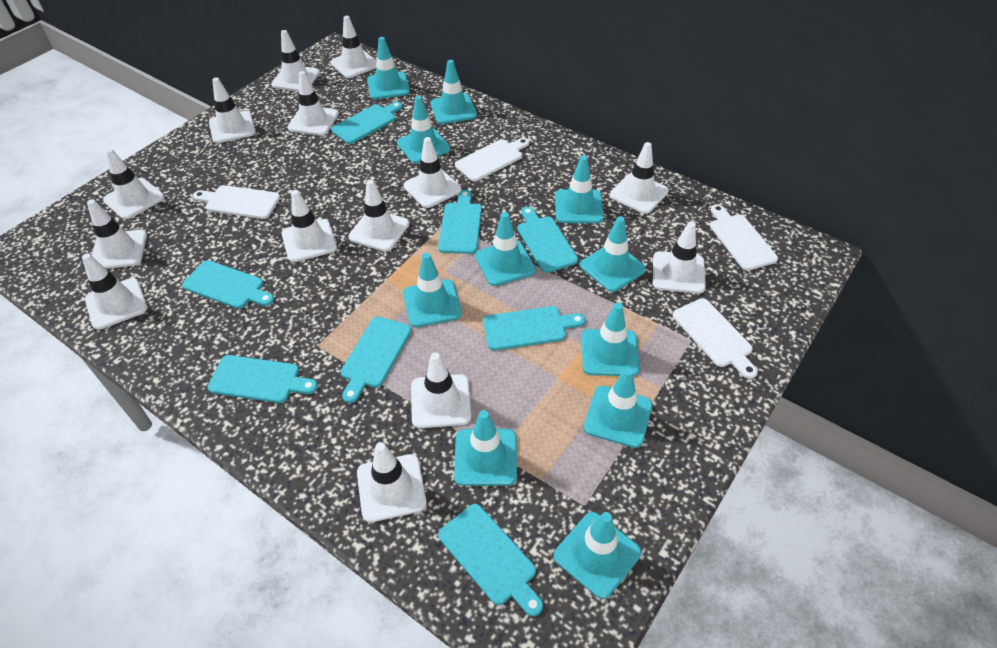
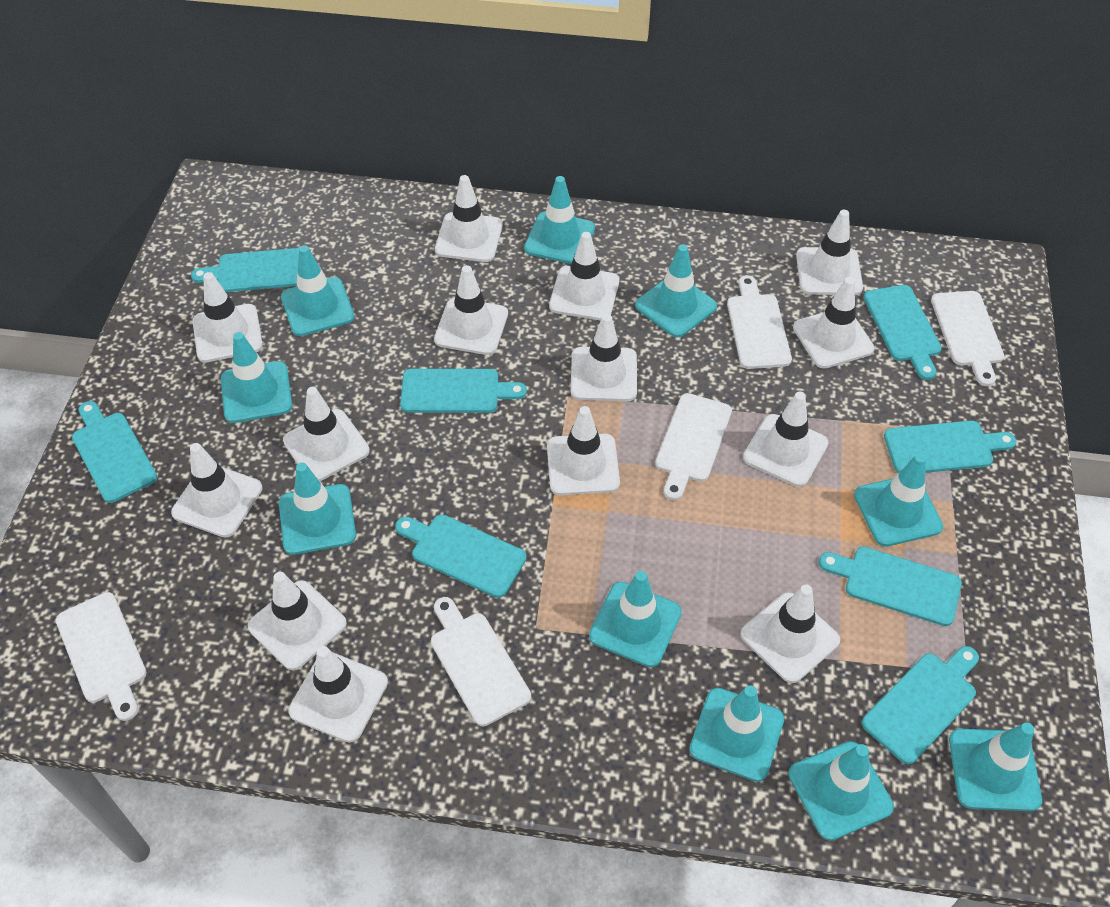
turquoise traffic cone: 11 -> 10
white cutting board: 4 -> 5

